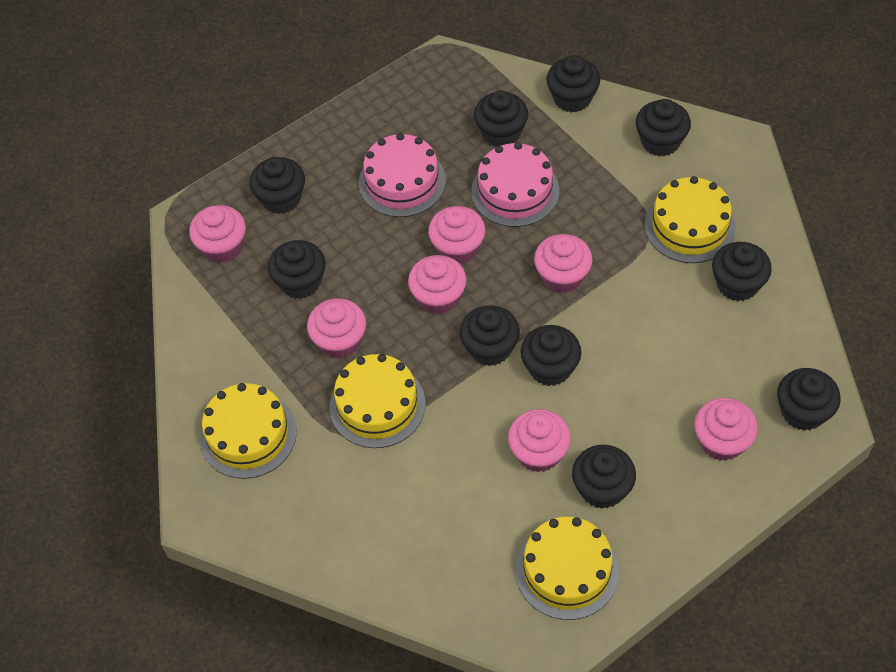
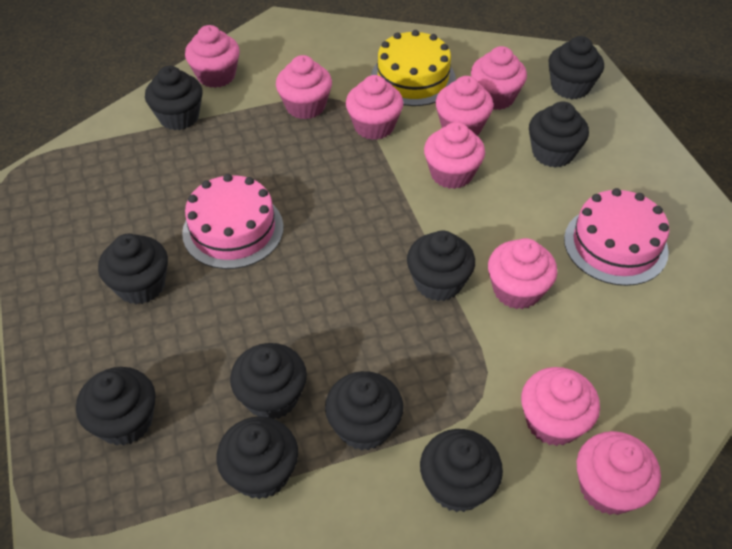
pink cupcake: 7 -> 9
yellow cake: 4 -> 1

